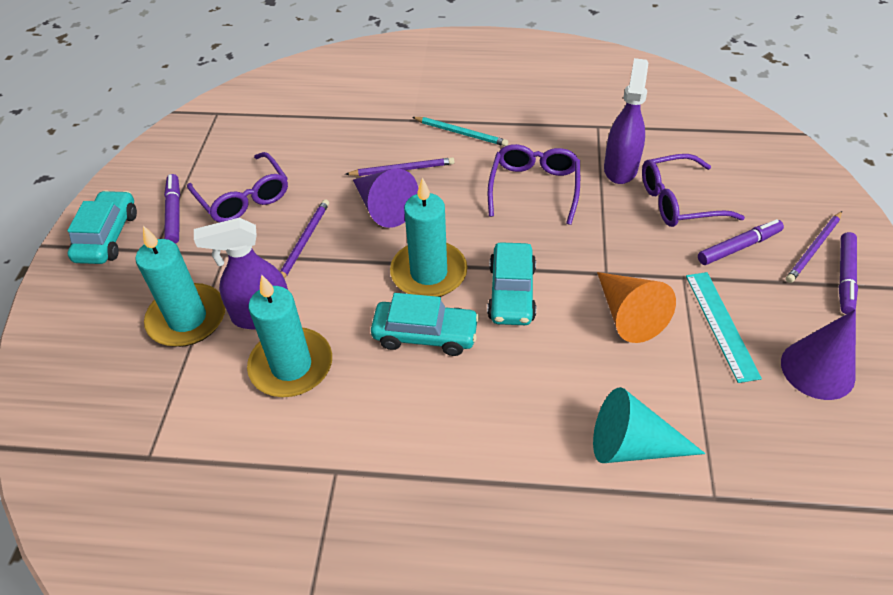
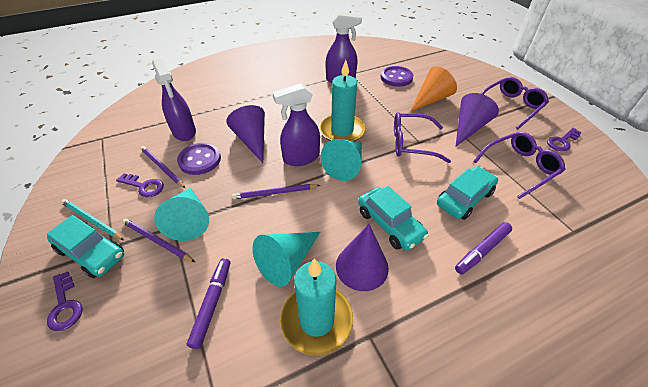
purple button: 0 -> 2
purple cone: 2 -> 3
purple key: 0 -> 3
purple marker: 3 -> 2
purple spray bottle: 2 -> 3
turquoise candle: 3 -> 2
turquoise cone: 1 -> 3
turquoise ruler: 1 -> 0

